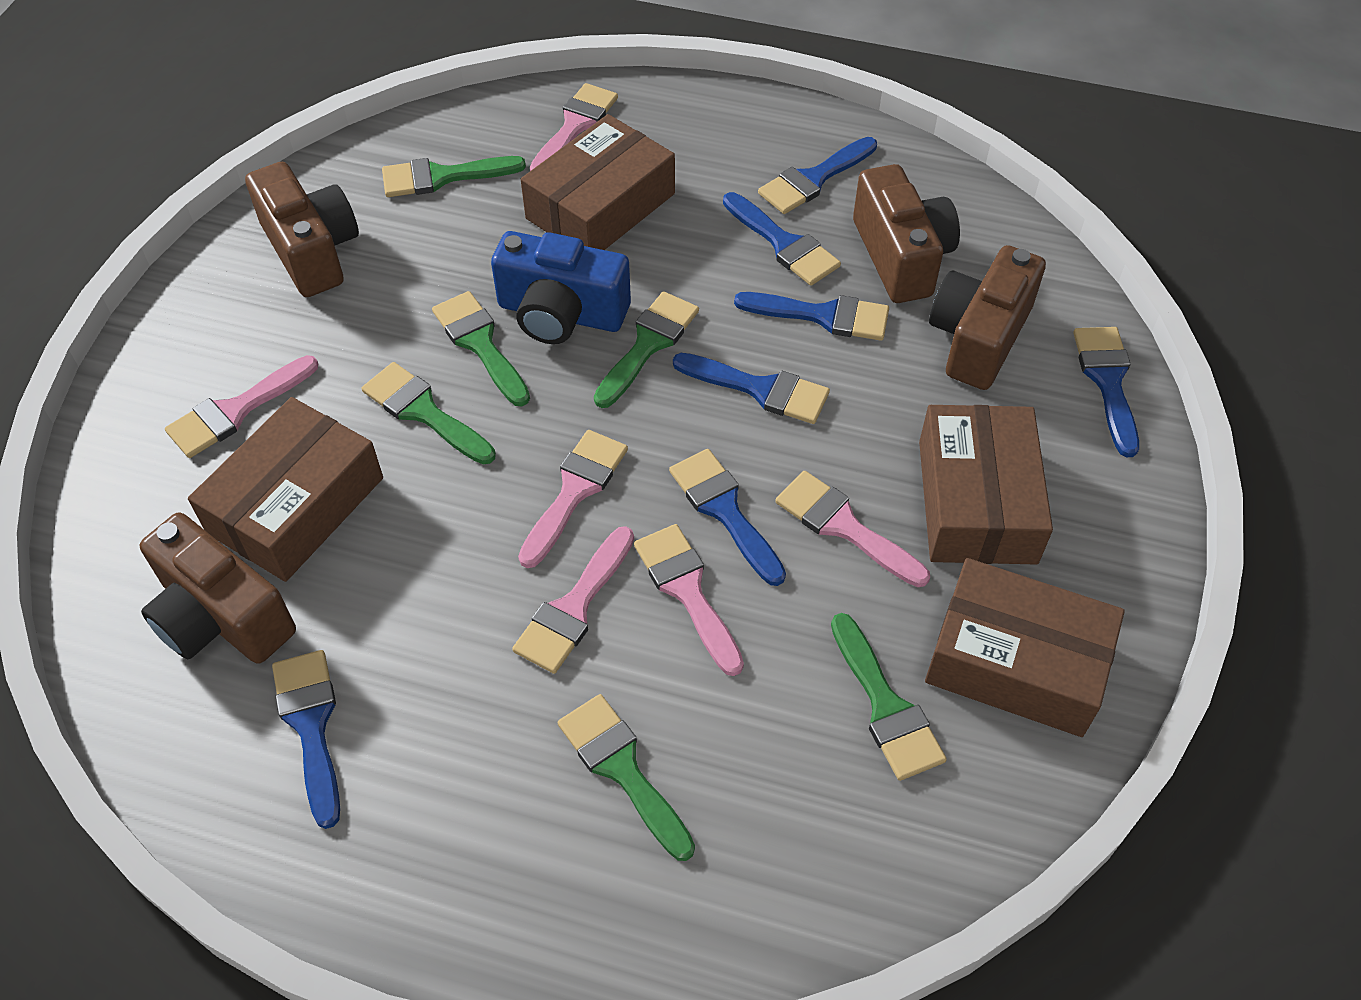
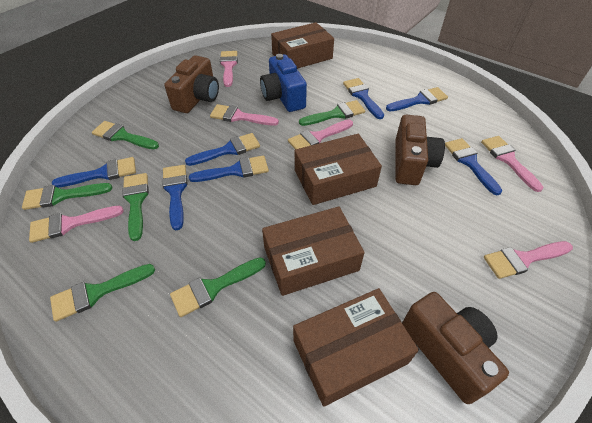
brown camera: 4 -> 3

